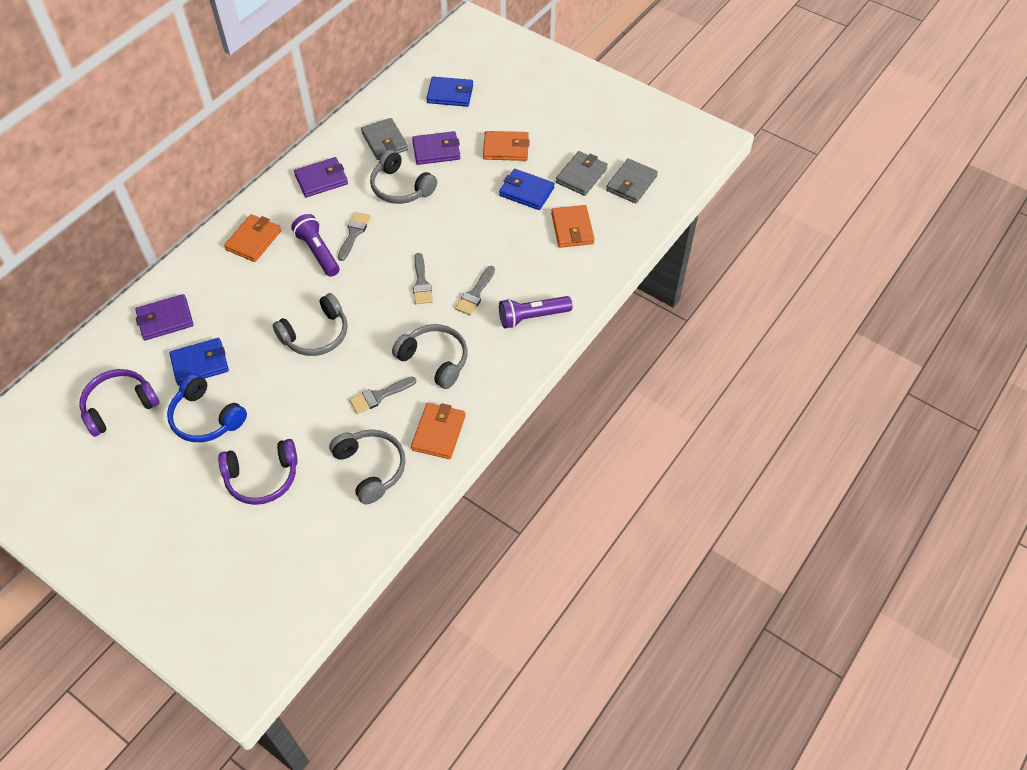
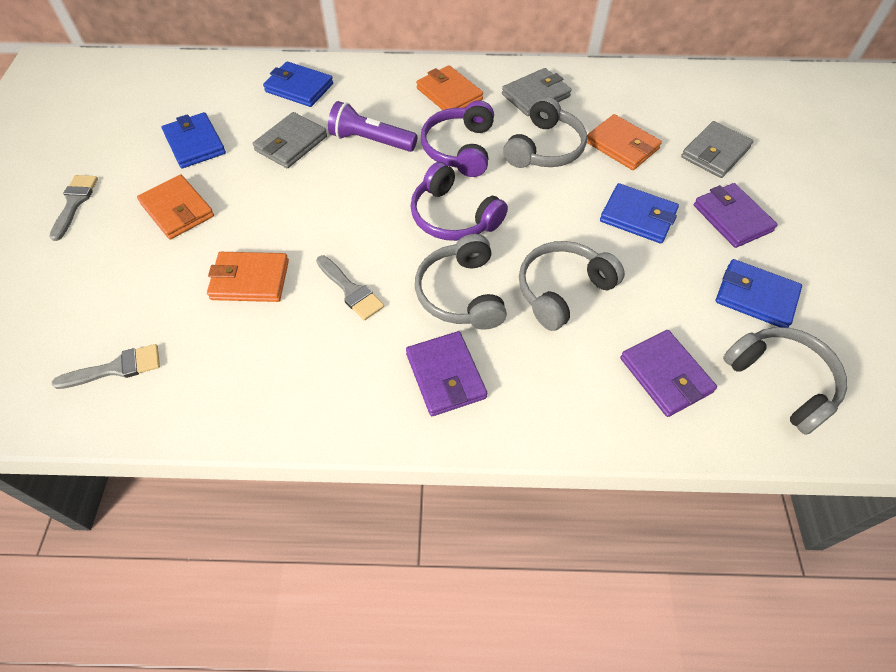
blue headphones: 1 -> 0
blue wallet: 3 -> 4
grey brush: 4 -> 3
purple flashlight: 2 -> 1

